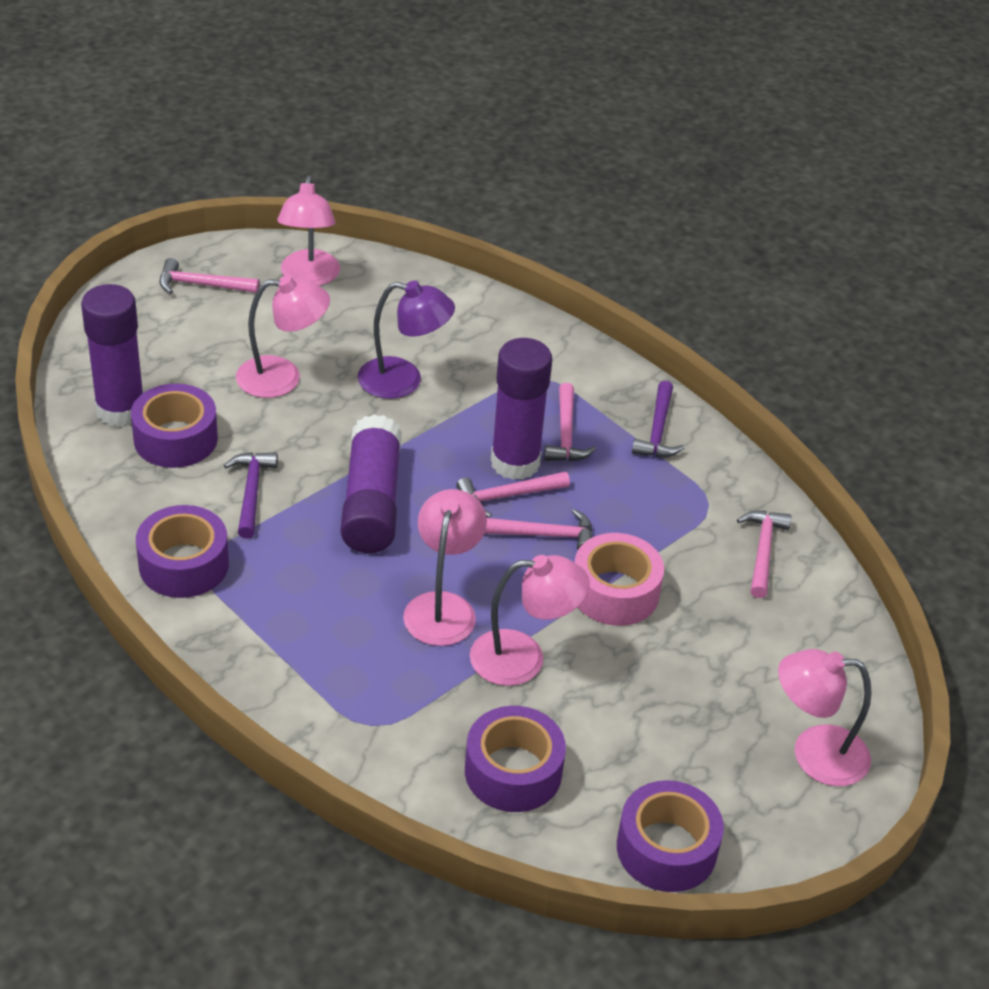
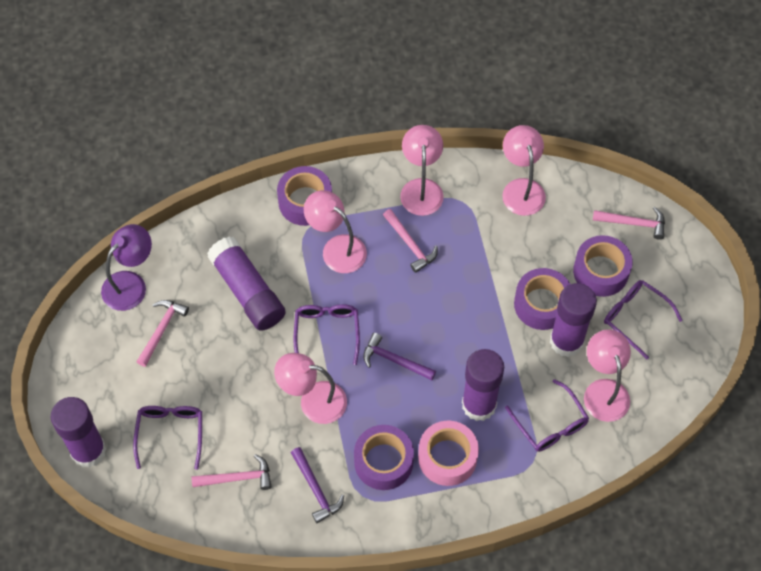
pink hammer: 5 -> 4
purple glasses: 0 -> 4
purple glue stick: 3 -> 4

